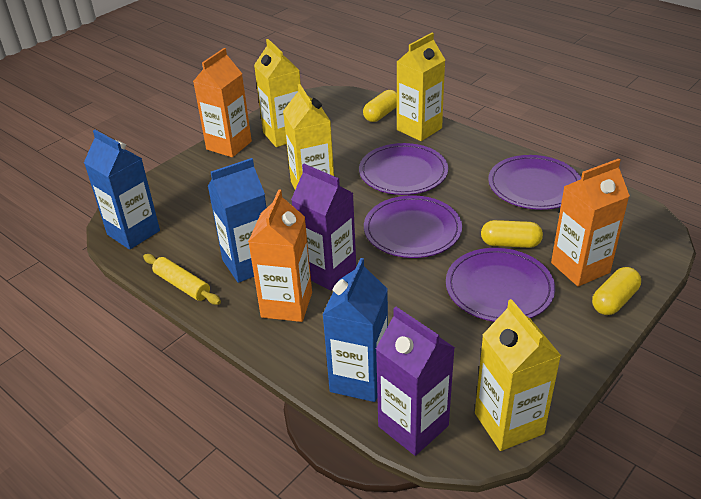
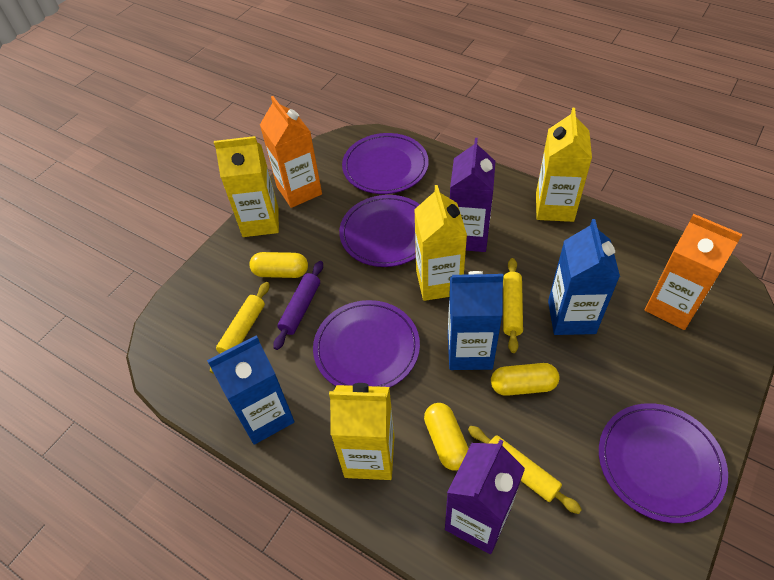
orange carton: 3 -> 2
purple rolling pin: 0 -> 1
yellow rolling pin: 1 -> 3

